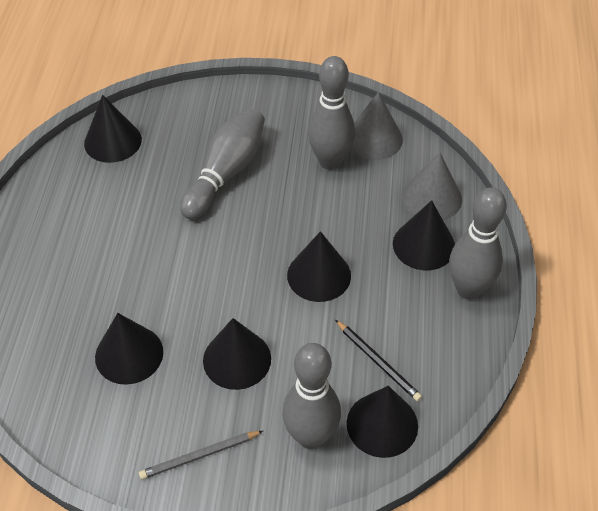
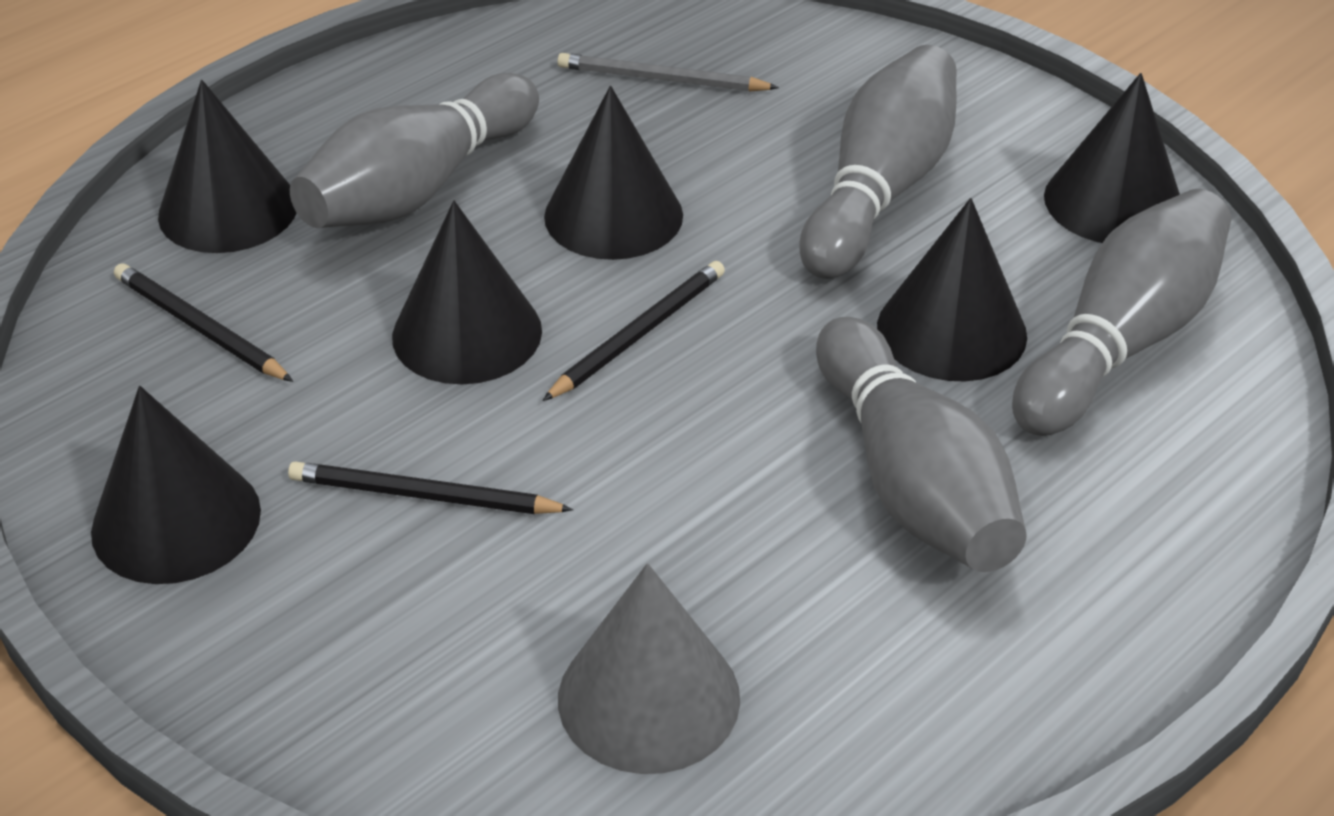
black pencil: 1 -> 3
grey cone: 2 -> 1

